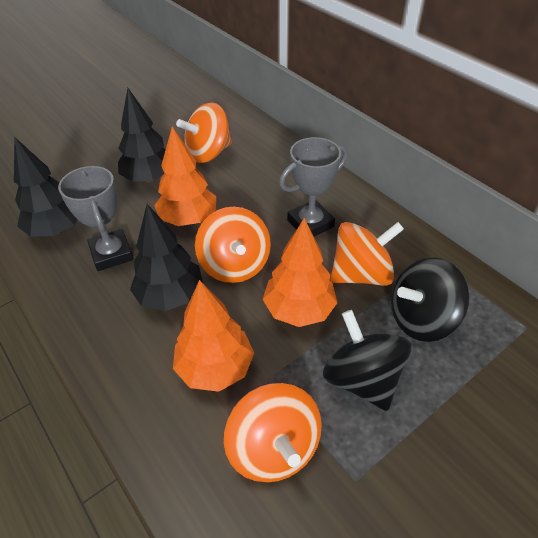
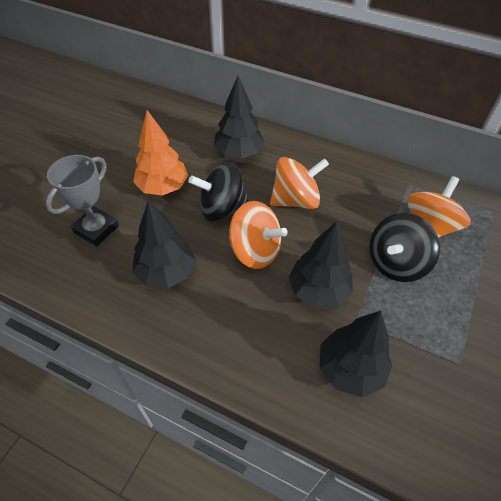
black tree: 3 -> 4
grey trophy: 2 -> 1
orange spinning top: 4 -> 3
orange tree: 3 -> 1

